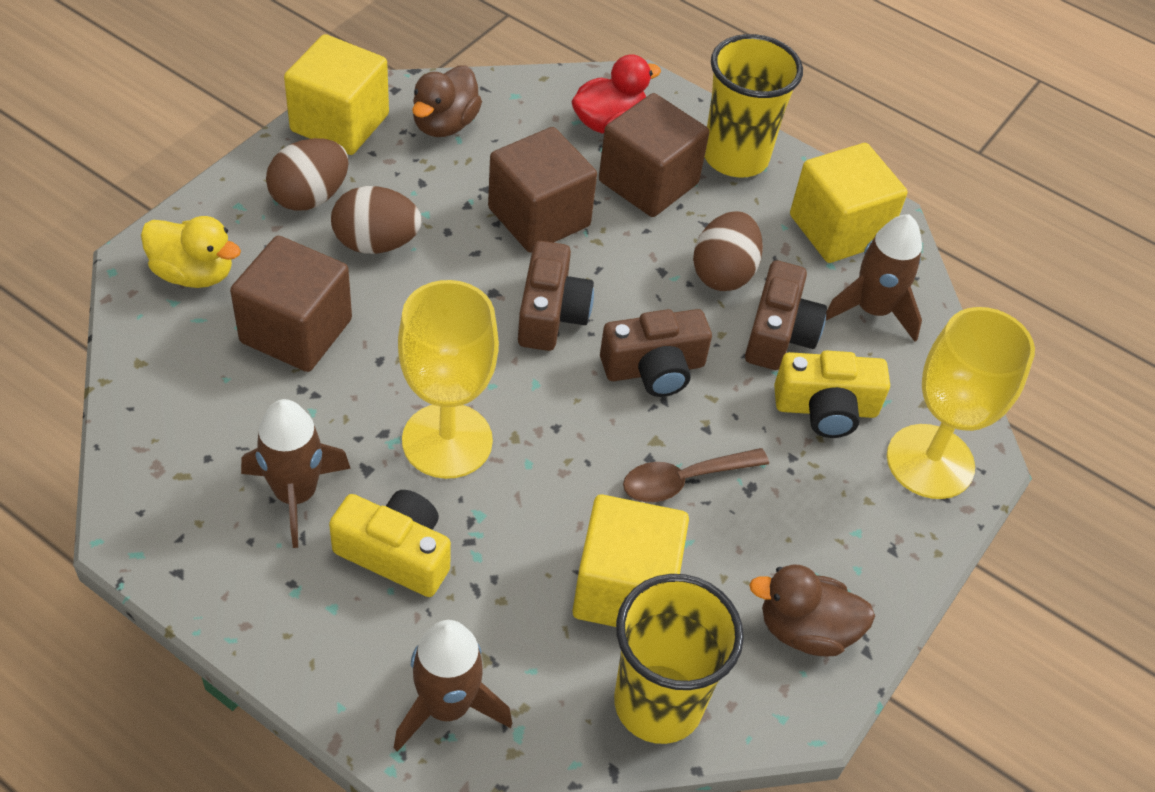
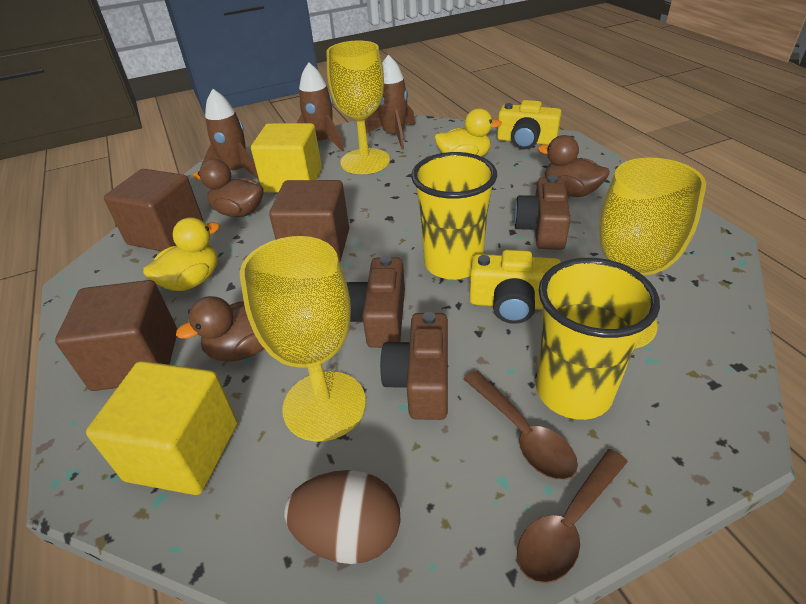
brown duck: 2 -> 3
brown egg: 3 -> 1
brown spoon: 1 -> 2
red duck: 1 -> 0
yellow cube: 3 -> 2
yellow duck: 1 -> 2
yellow goblet: 2 -> 3

